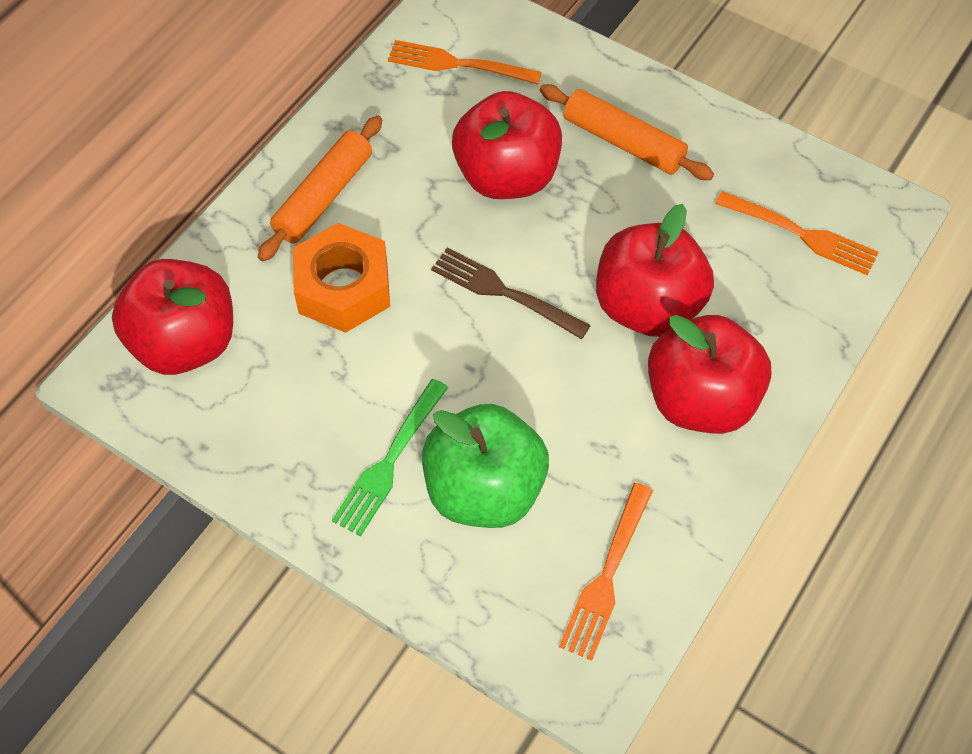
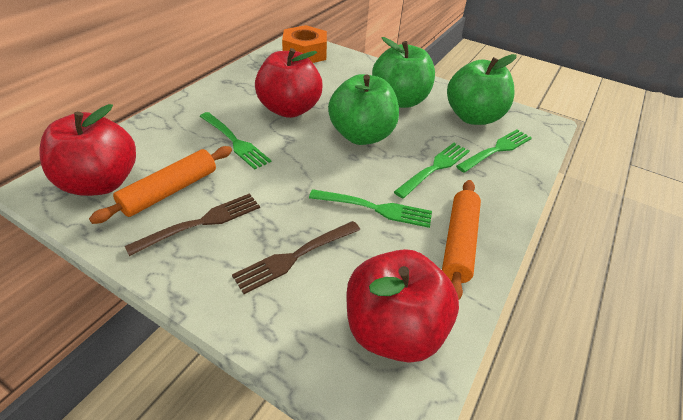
brown fork: 1 -> 2
green apple: 1 -> 3
green fork: 1 -> 4
orange fork: 3 -> 0
red apple: 4 -> 3

